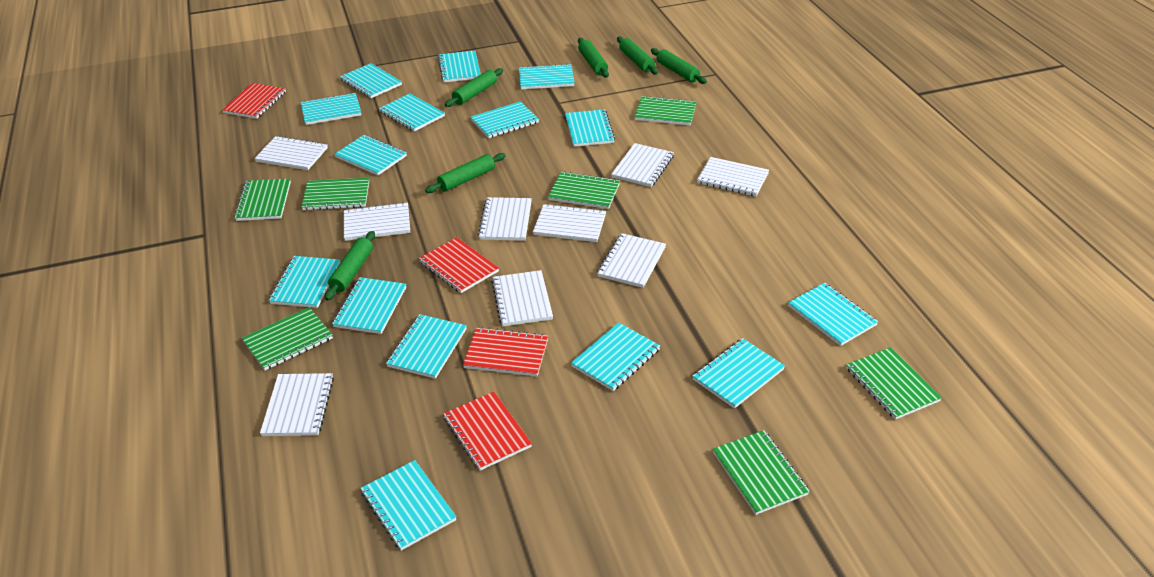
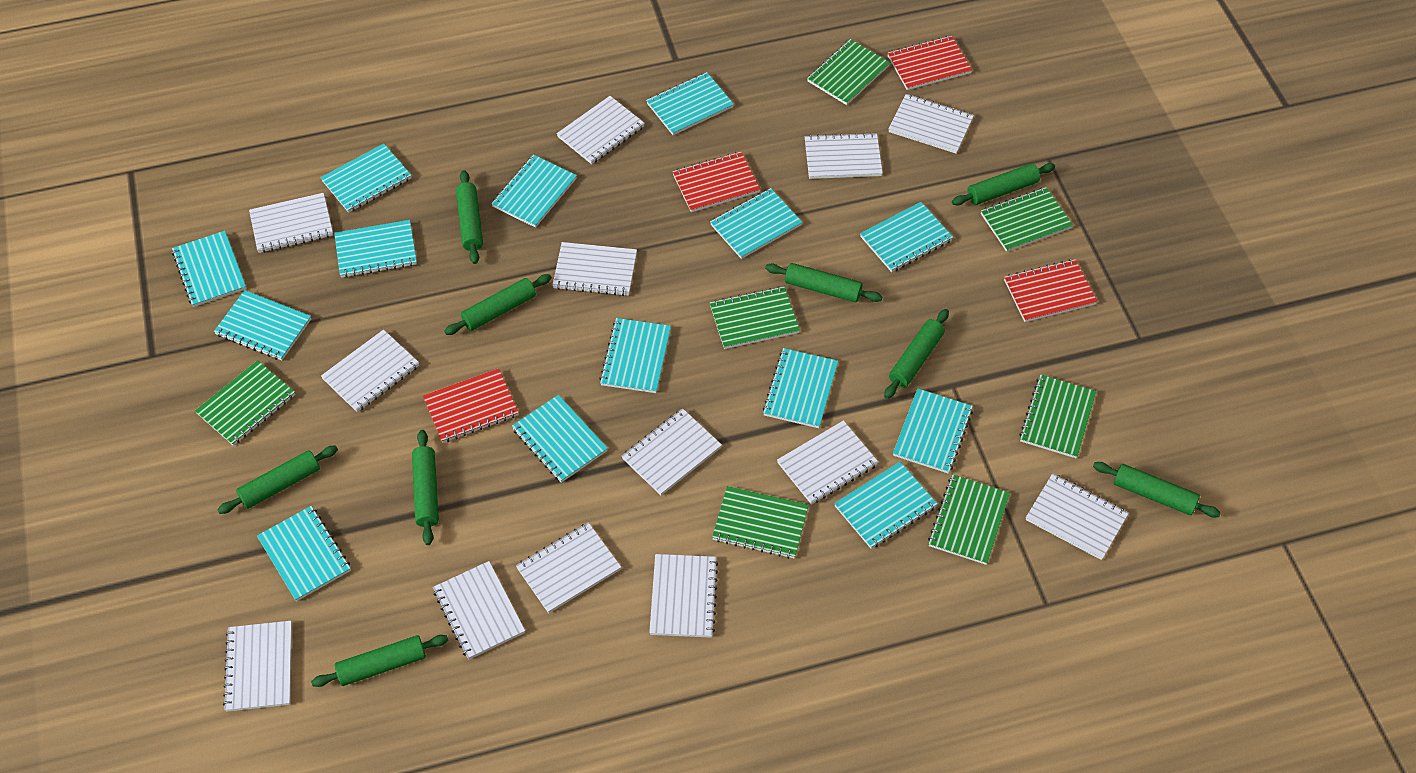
green rolling pin: 6 -> 9
turquoise notebook: 15 -> 14
white notebook: 9 -> 13

